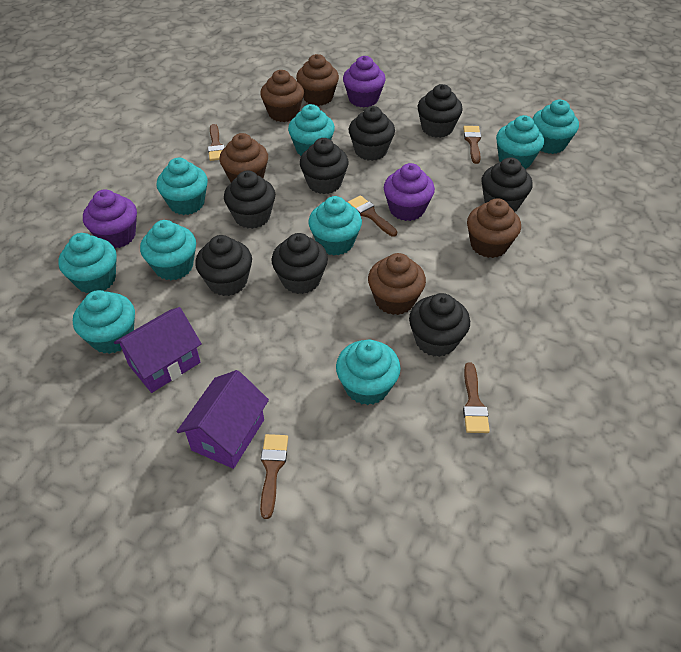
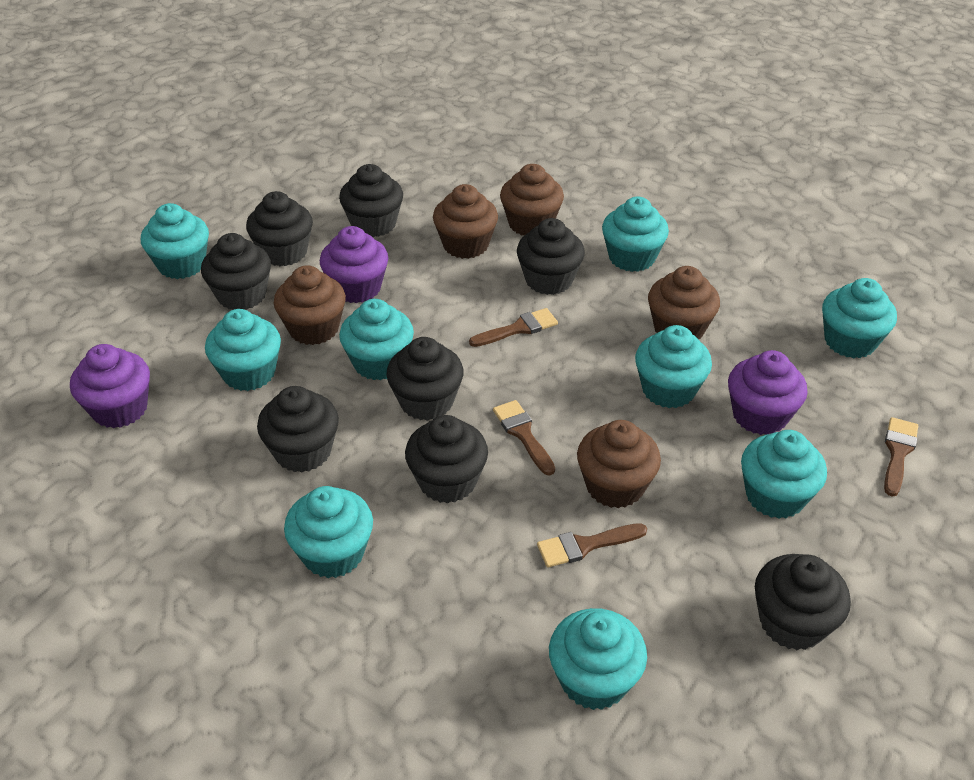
brown brush: 5 -> 4
purple house: 2 -> 0

